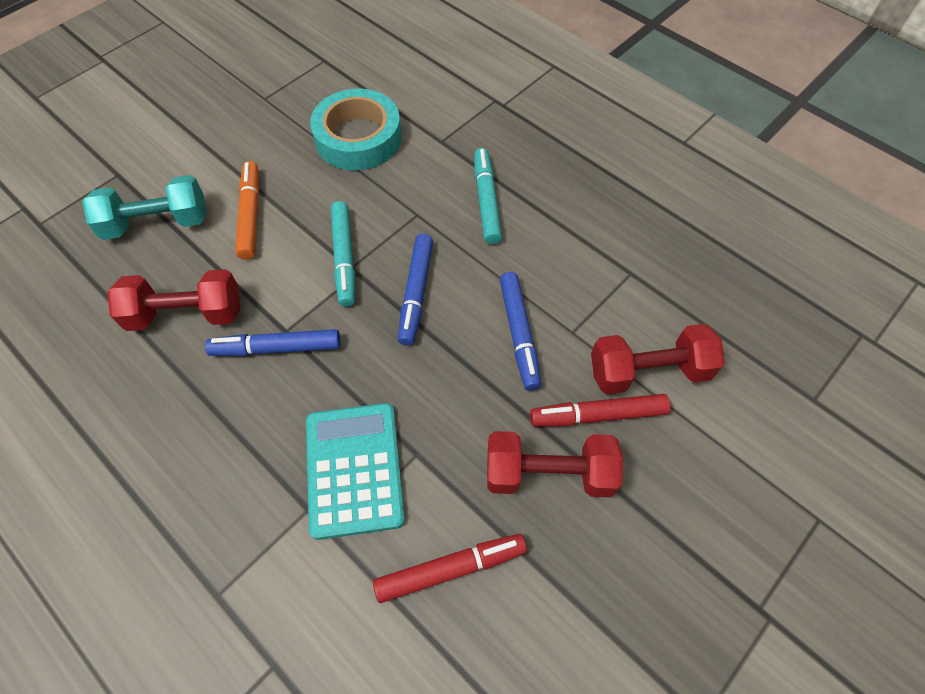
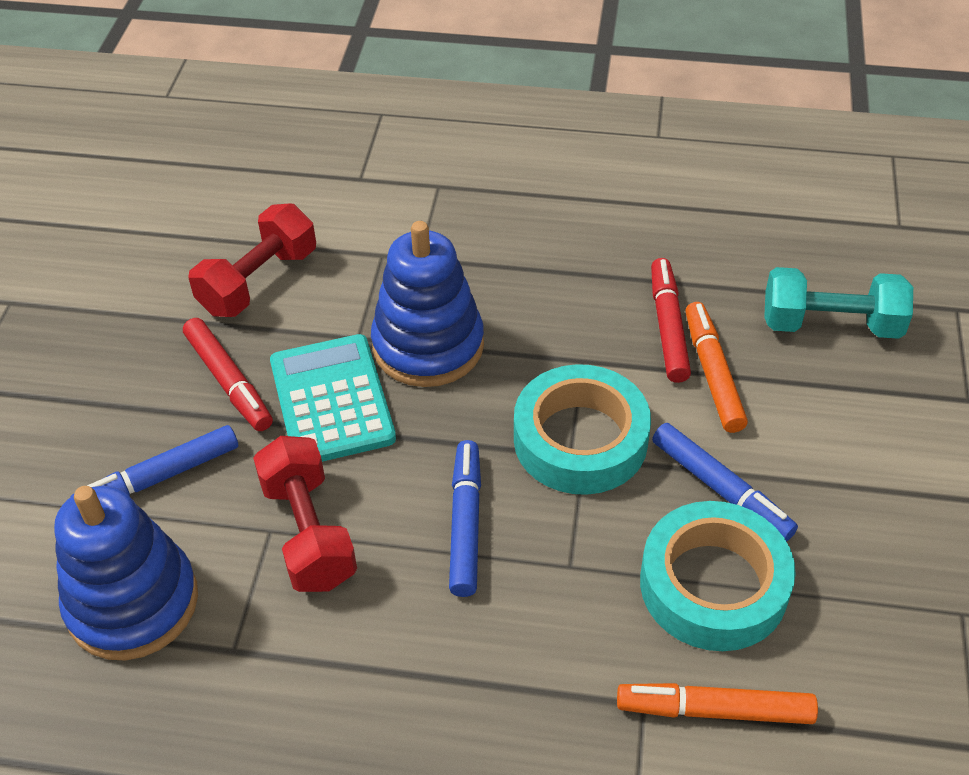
blue stacking toy: 0 -> 2
orange marker: 1 -> 2
red dumbbell: 3 -> 2
turquoise marker: 2 -> 0
turquoise tape: 1 -> 2

